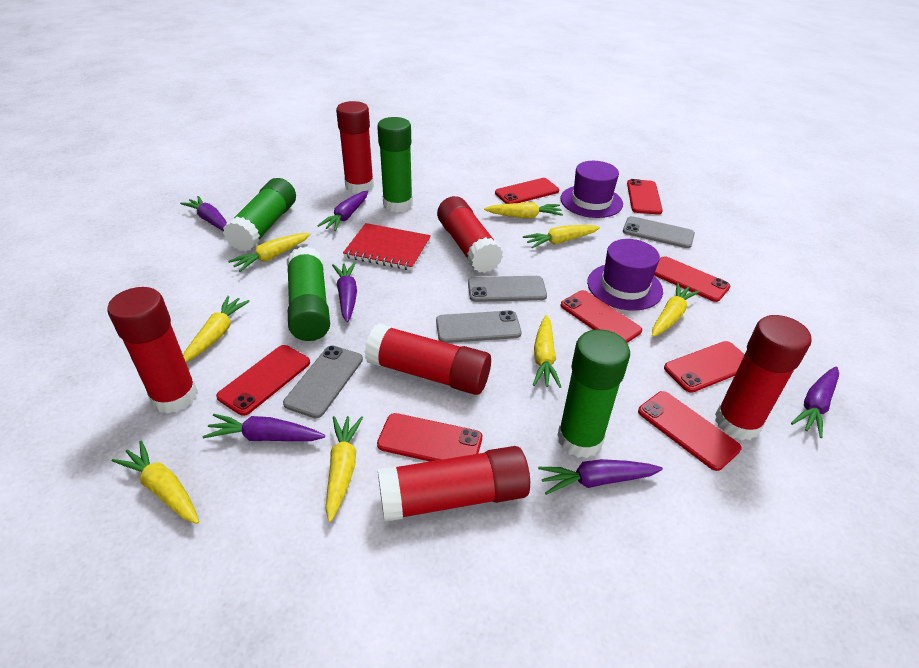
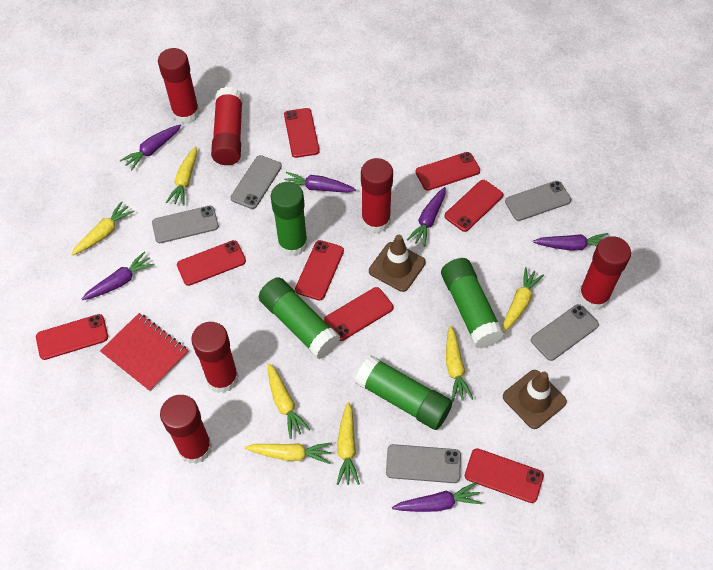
brown traffic cone: 0 -> 2
grey phone: 4 -> 5
purple hat: 2 -> 0
yellow carrot: 8 -> 7

